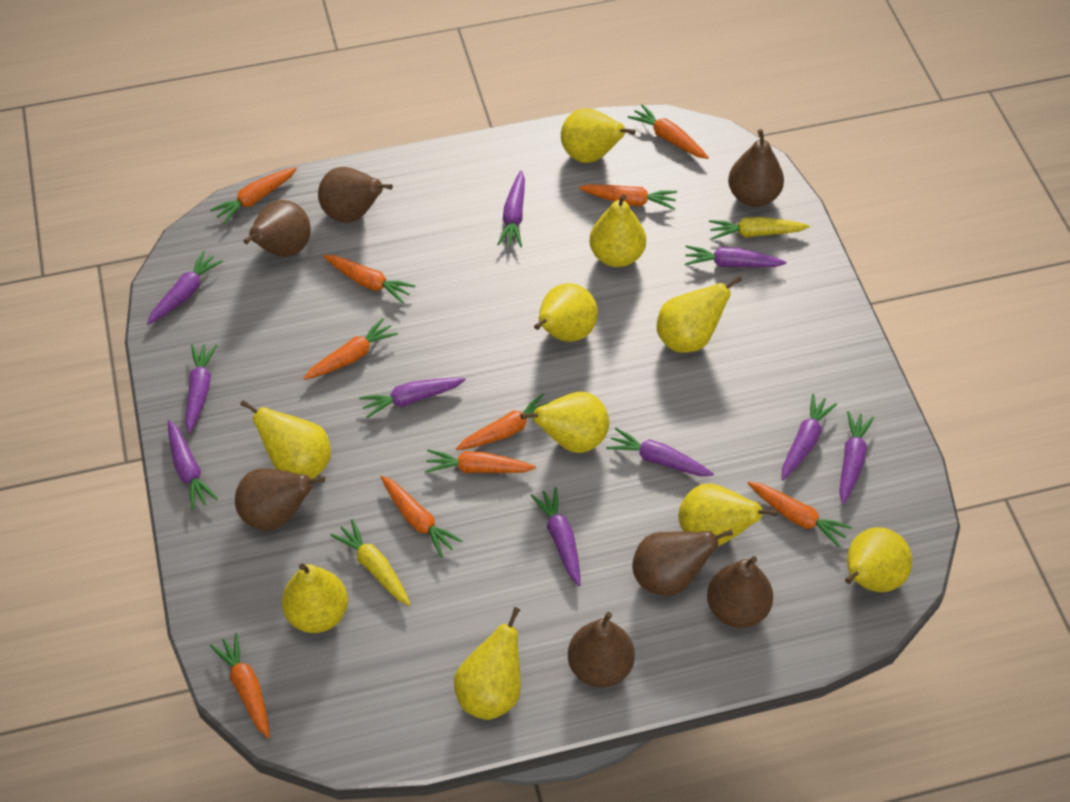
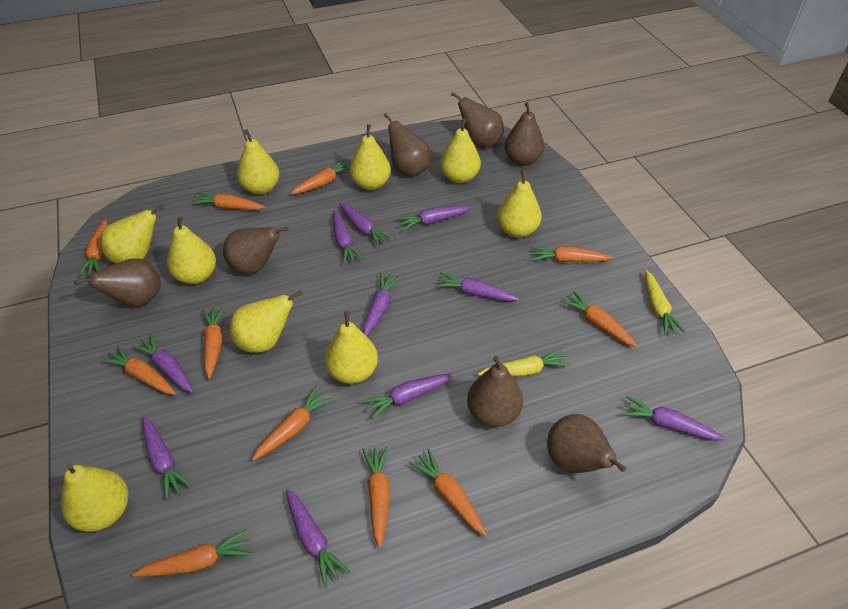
orange carrot: 10 -> 11
yellow pear: 10 -> 9

